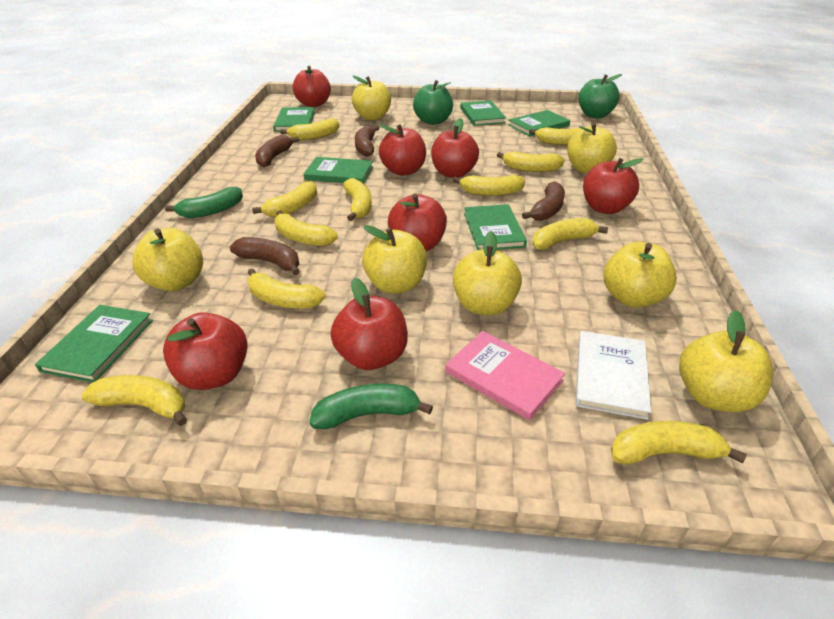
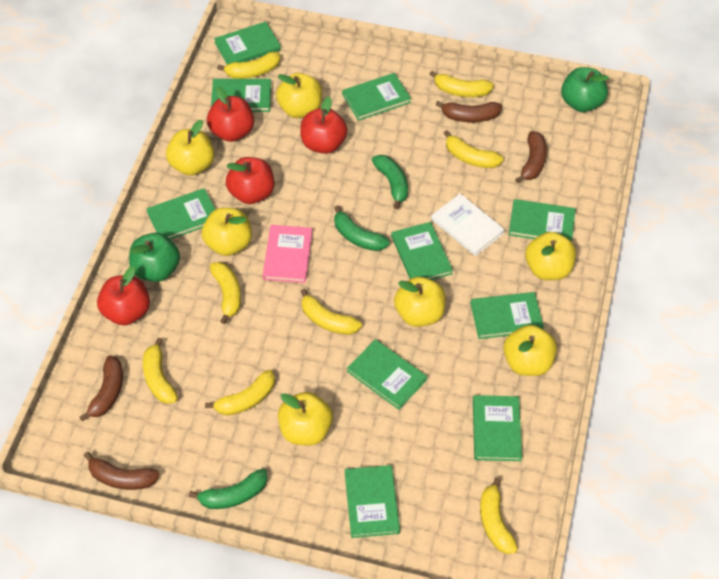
green banana: 2 -> 3
green book: 6 -> 10
red apple: 7 -> 4
yellow banana: 11 -> 8

